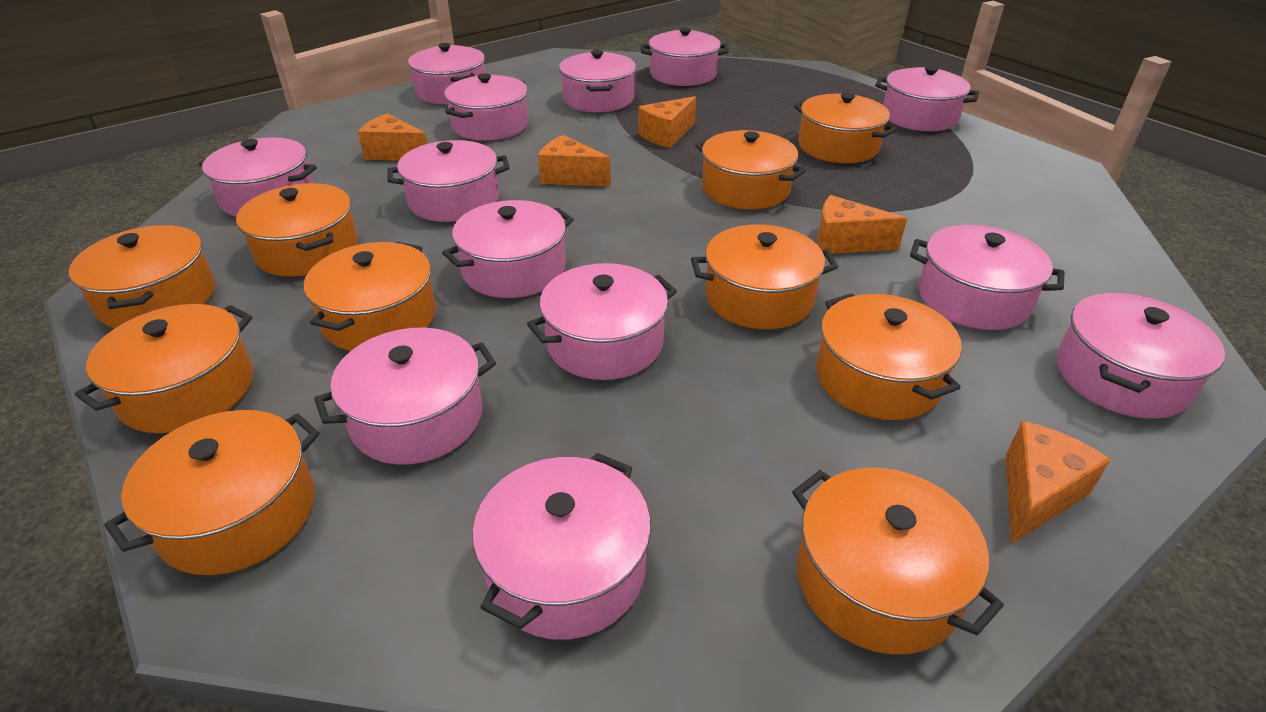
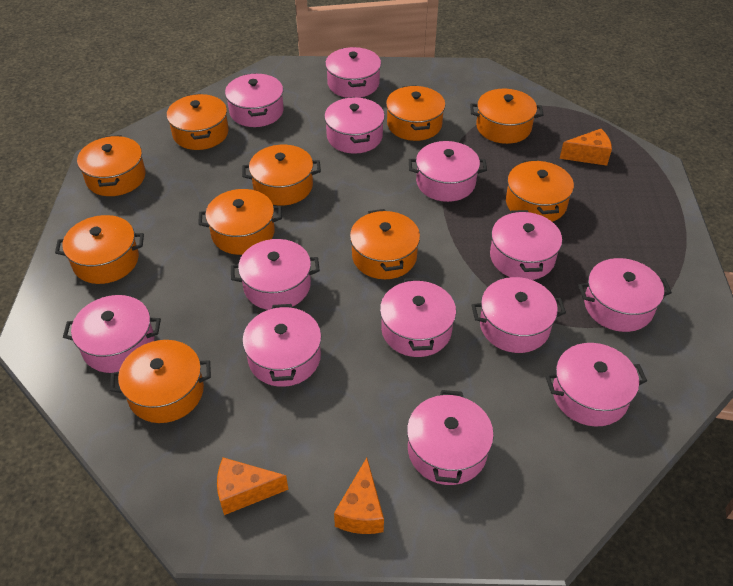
orange cheese: 5 -> 3

